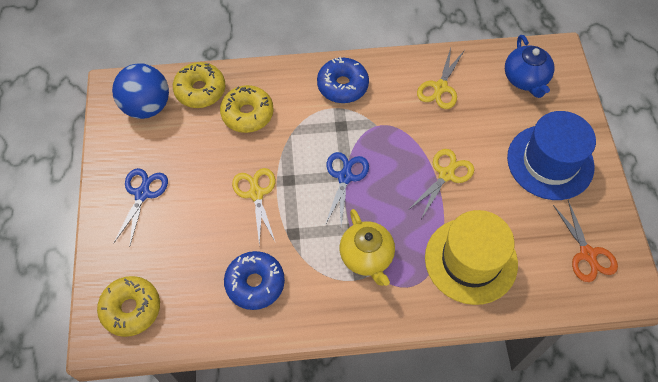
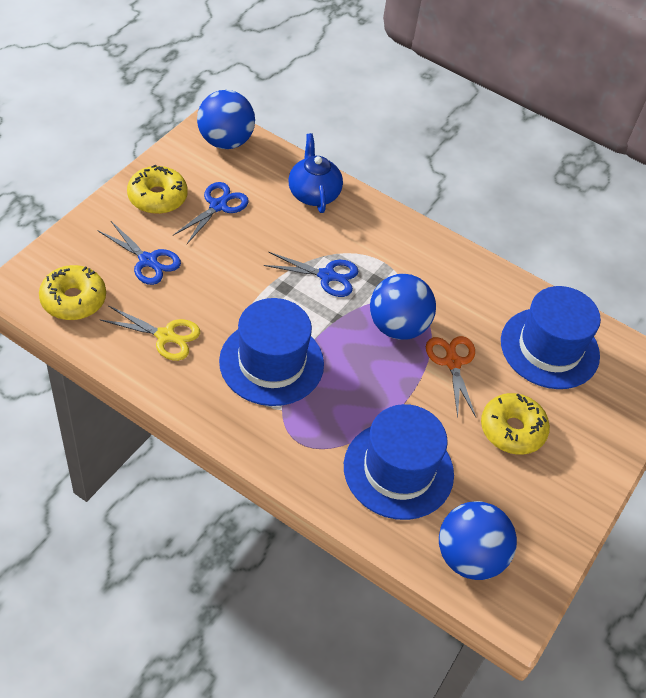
blue ball: 1 -> 3
blue donut: 2 -> 0
blue hat: 1 -> 3
blue scissors: 2 -> 3
yellow hat: 1 -> 0
yellow scissors: 3 -> 1
yellow teapot: 1 -> 0

